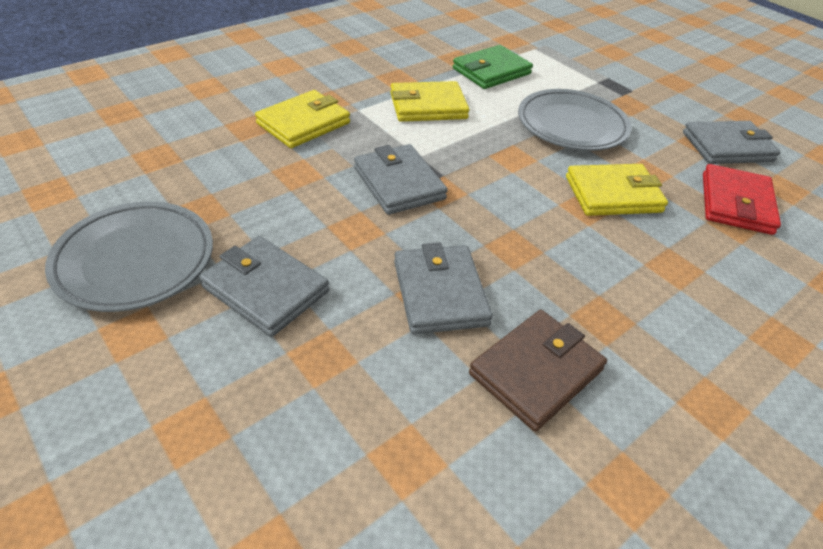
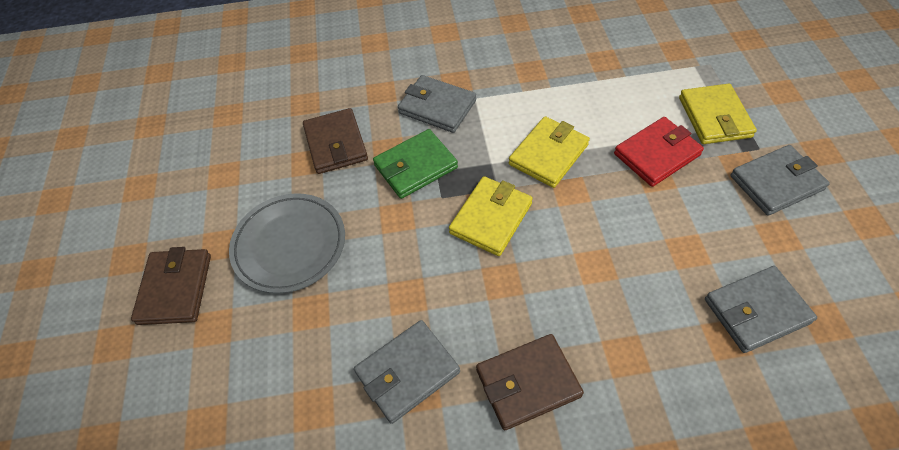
brown wallet: 1 -> 3
grey plate: 2 -> 1

